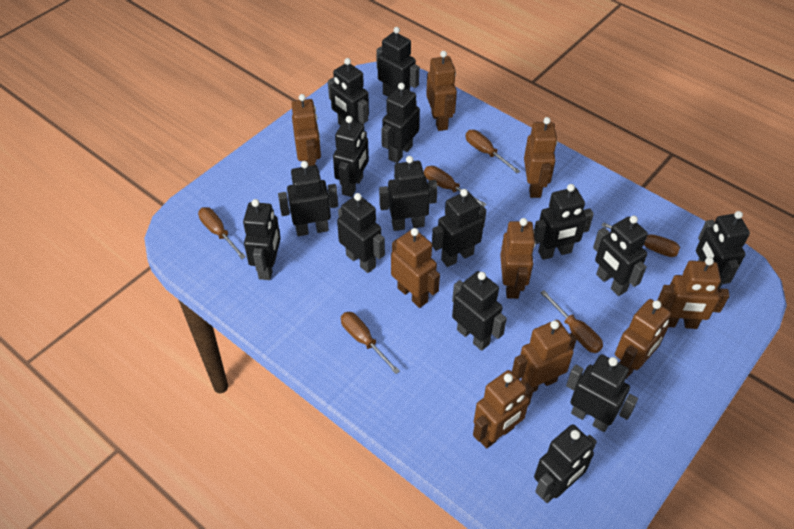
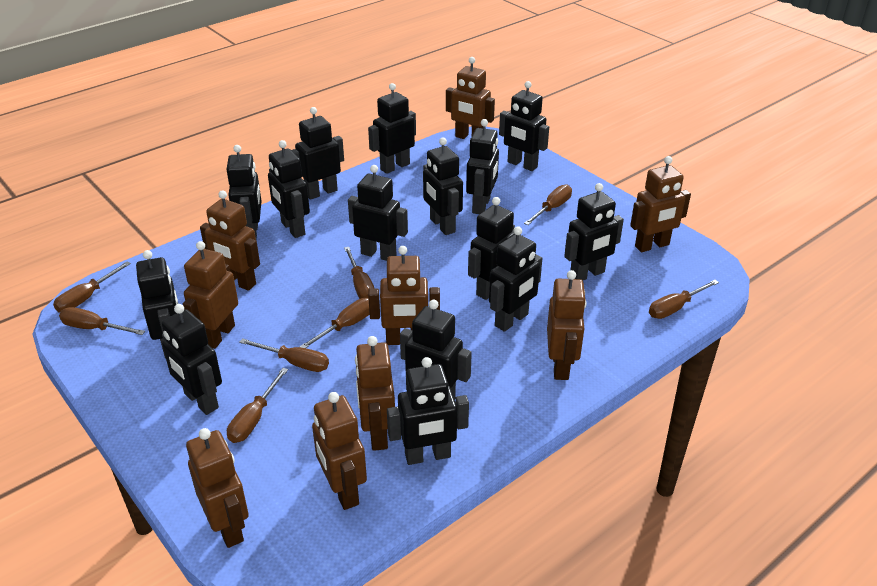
brown screwdriver: 6 -> 8

